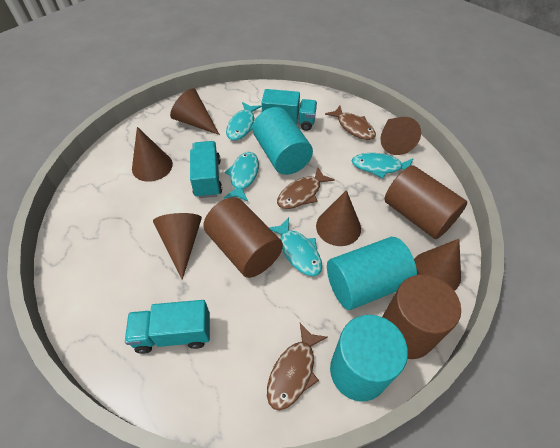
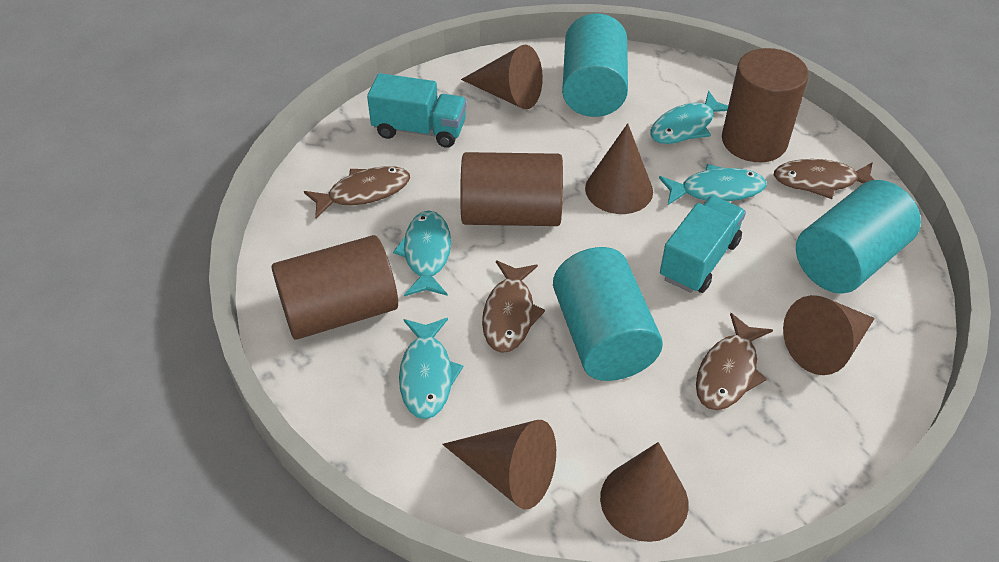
brown cone: 6 -> 5
brown fish: 3 -> 4
turquoise truck: 3 -> 2

